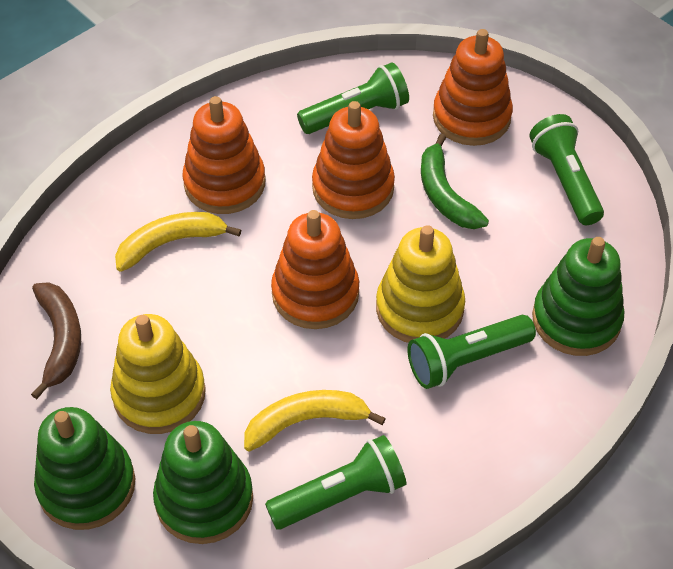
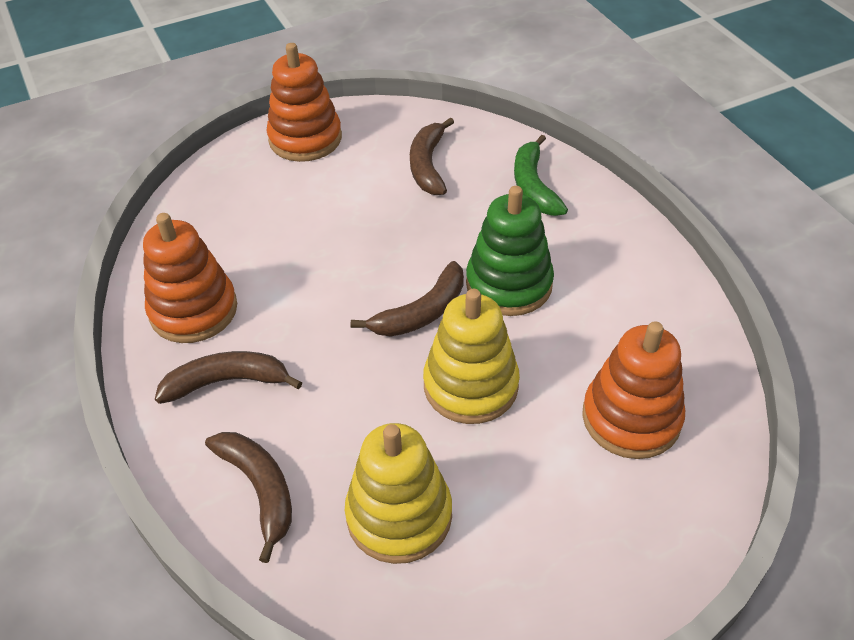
brown banana: 1 -> 4
green flashlight: 4 -> 0
green stacking toy: 3 -> 1
orange stacking toy: 4 -> 3
yellow banana: 2 -> 0

